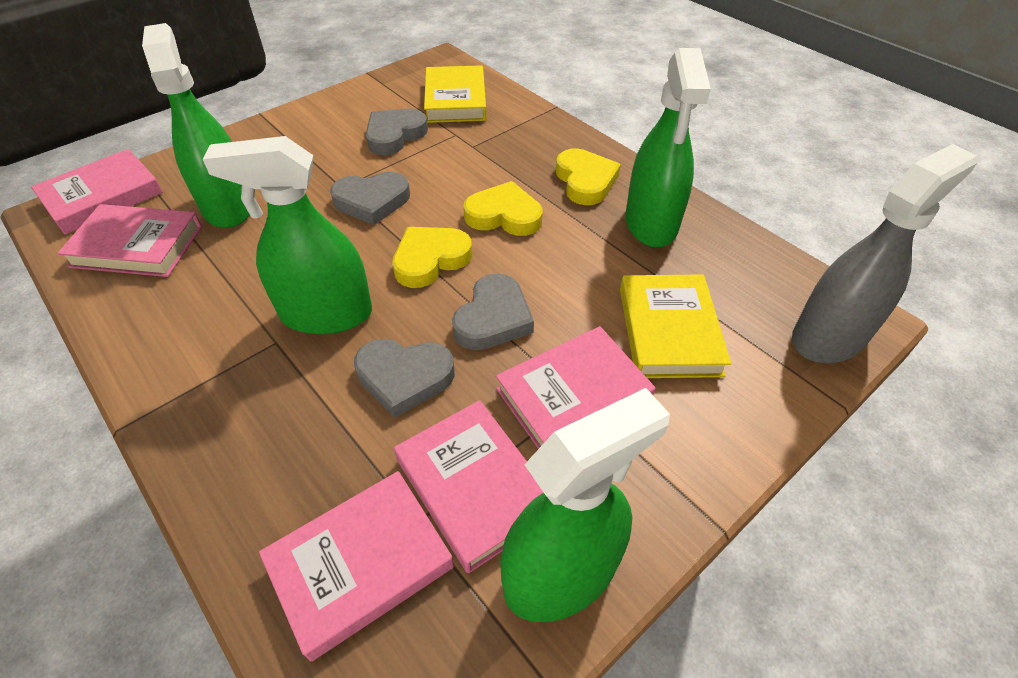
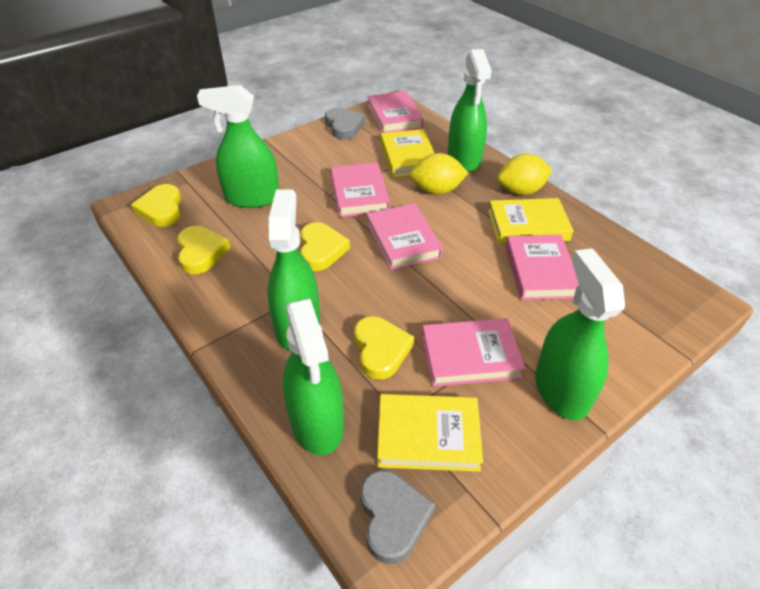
green spray bottle: 4 -> 5
grey heart: 4 -> 2
grey spray bottle: 1 -> 0
yellow book: 2 -> 3
yellow heart: 3 -> 4
yellow lemon: 0 -> 2

